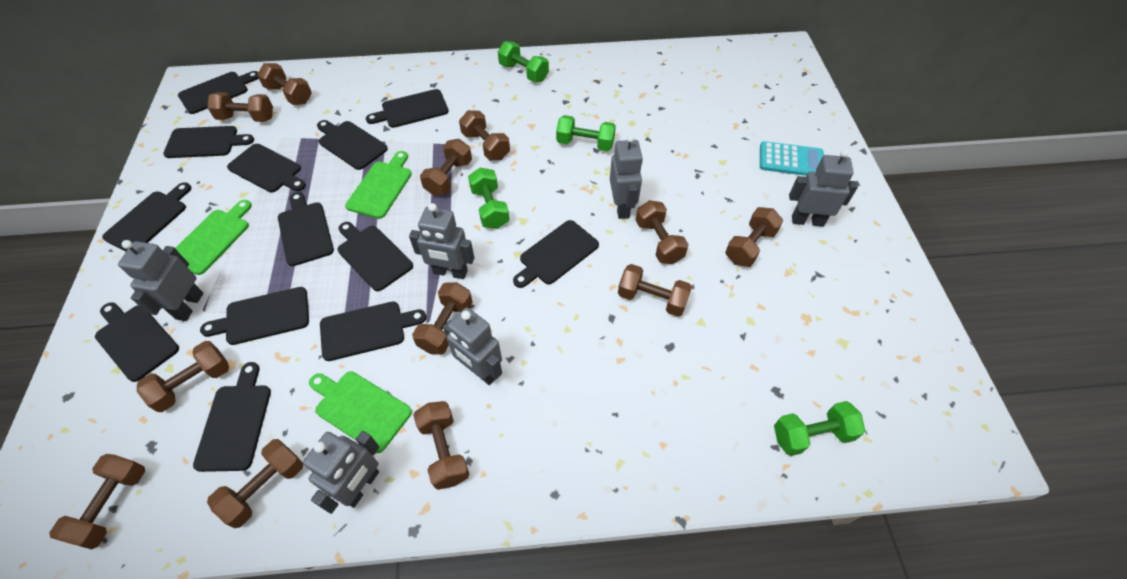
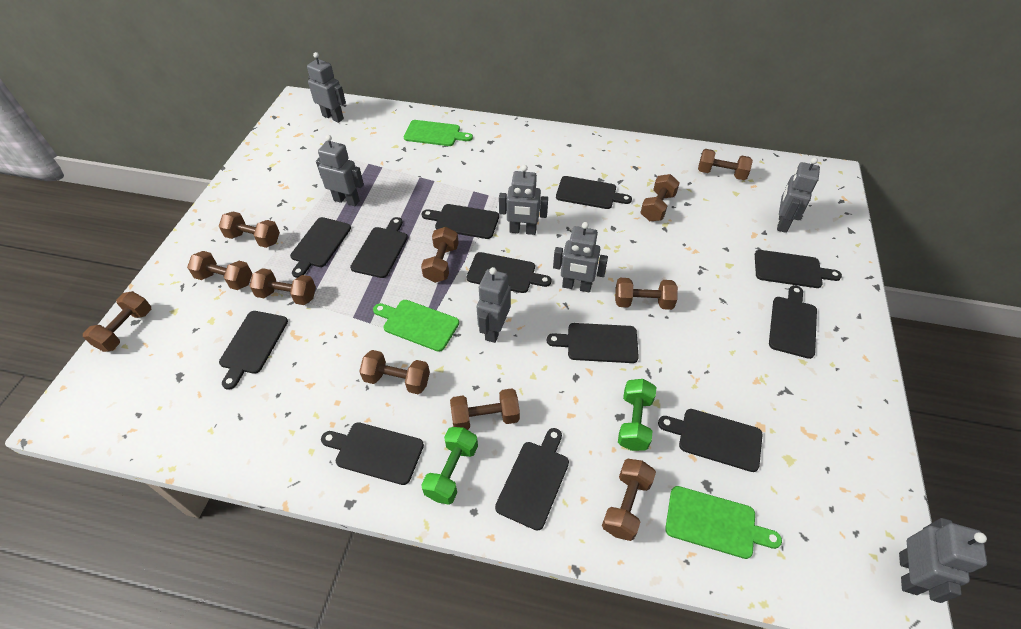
black cutting board: 13 -> 12
brown dumbbell: 12 -> 11
green dumbbell: 4 -> 2
grey robot: 6 -> 7
turquoise calculator: 1 -> 0

